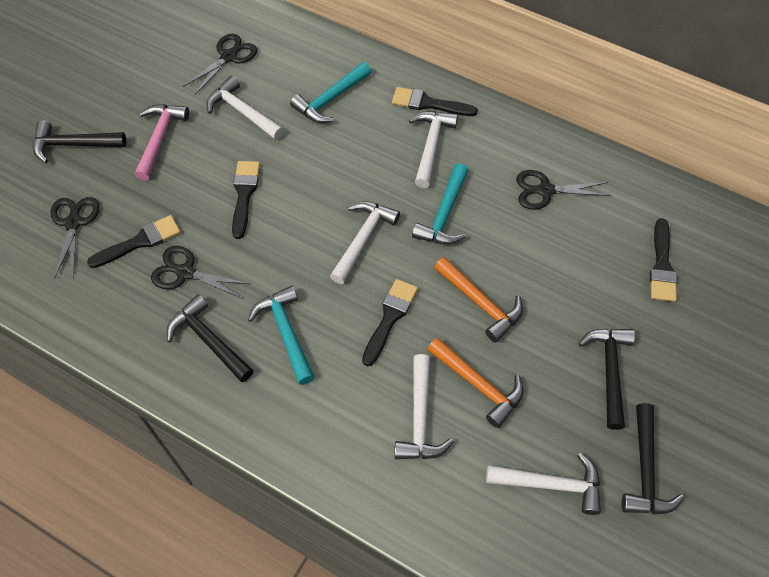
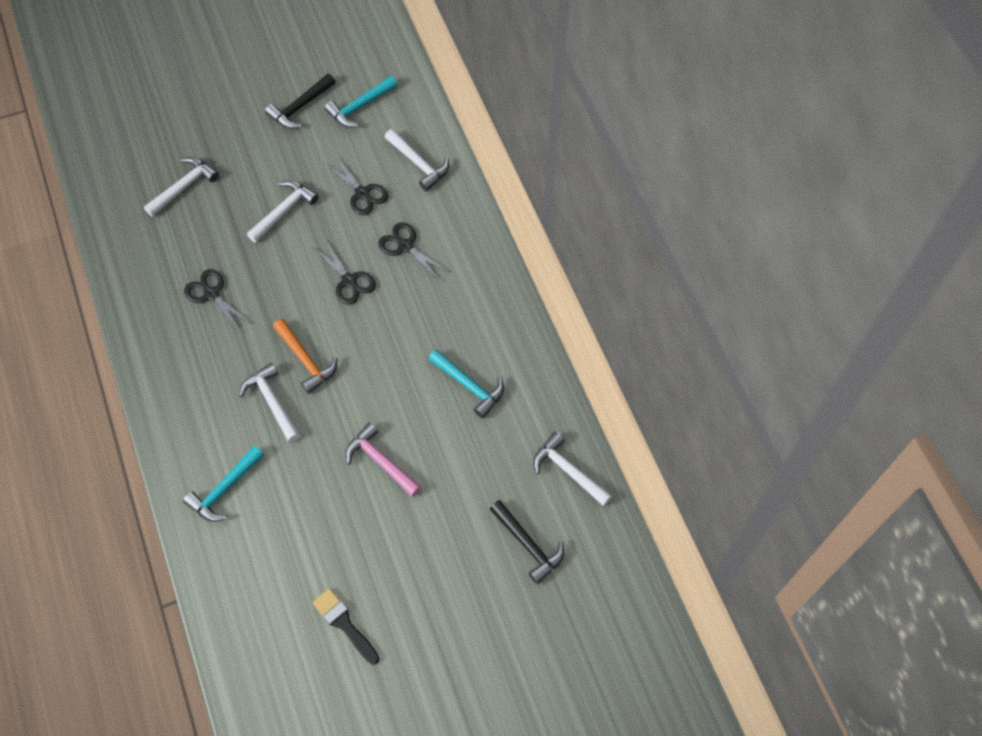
black brush: 5 -> 1
black hammer: 4 -> 2
orange hammer: 2 -> 1

